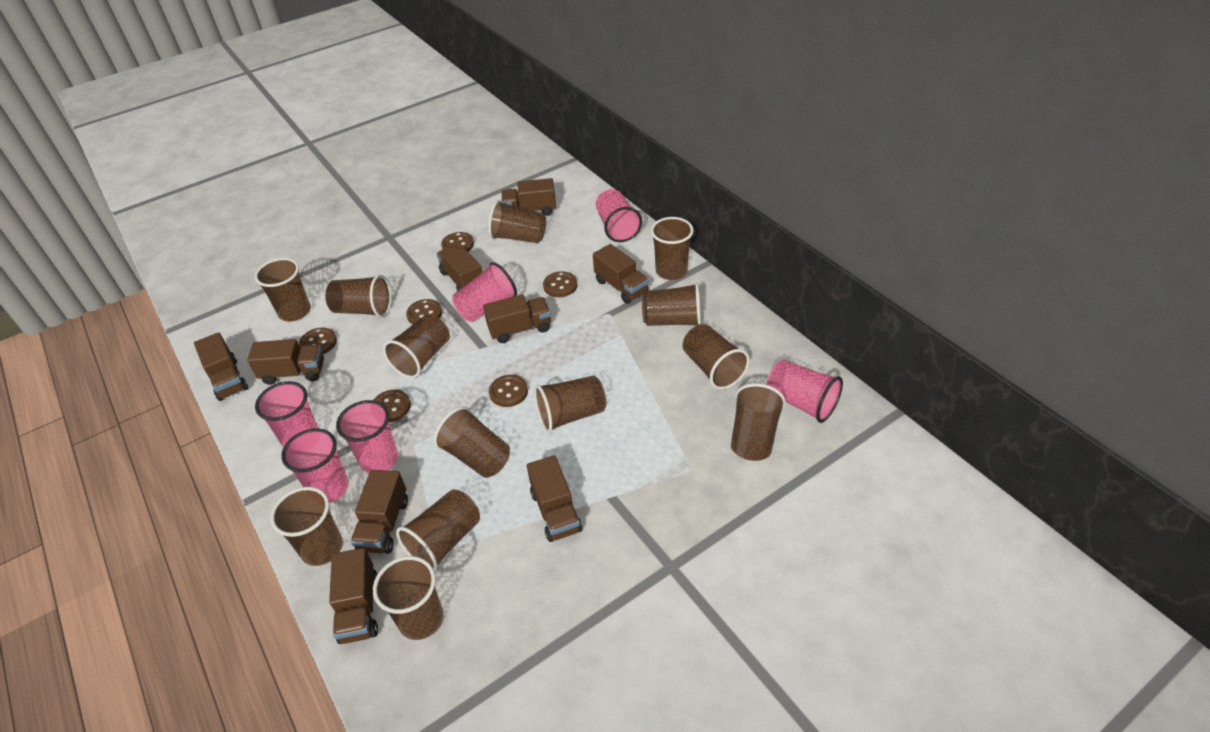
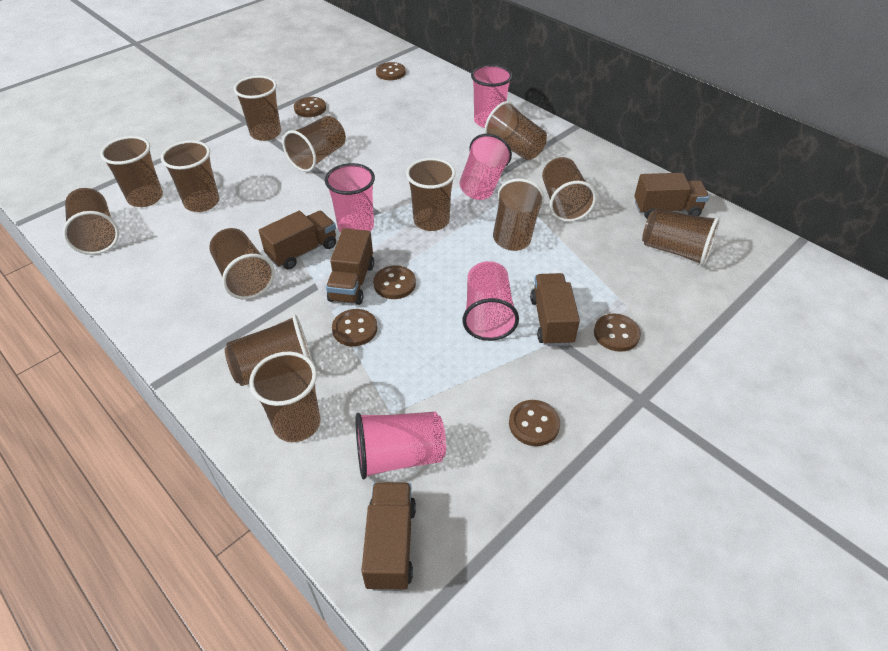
brown truck: 9 -> 5
pink cup: 6 -> 5

